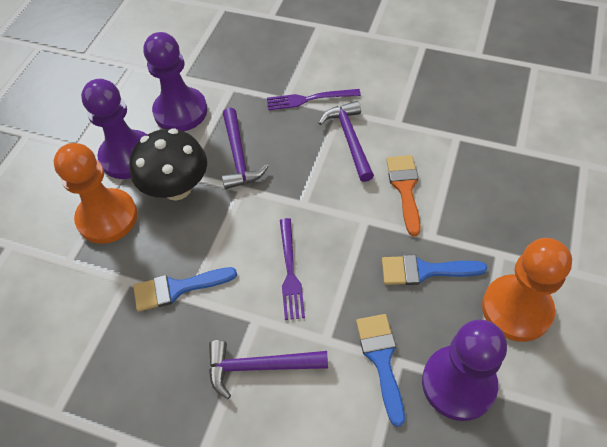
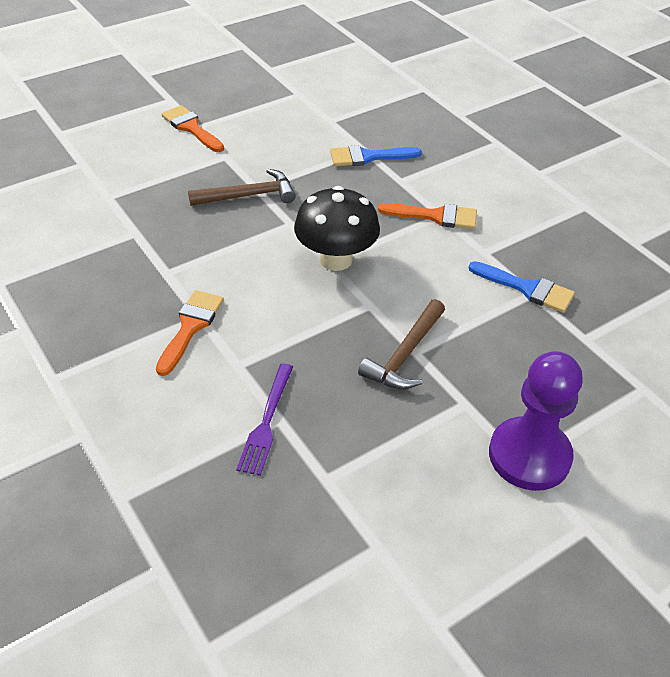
blue brush: 3 -> 2
brown hammer: 0 -> 2
orange brush: 1 -> 3
orange pawn: 2 -> 0
purple fork: 2 -> 1
purple hammer: 3 -> 0
purple pawn: 3 -> 1

